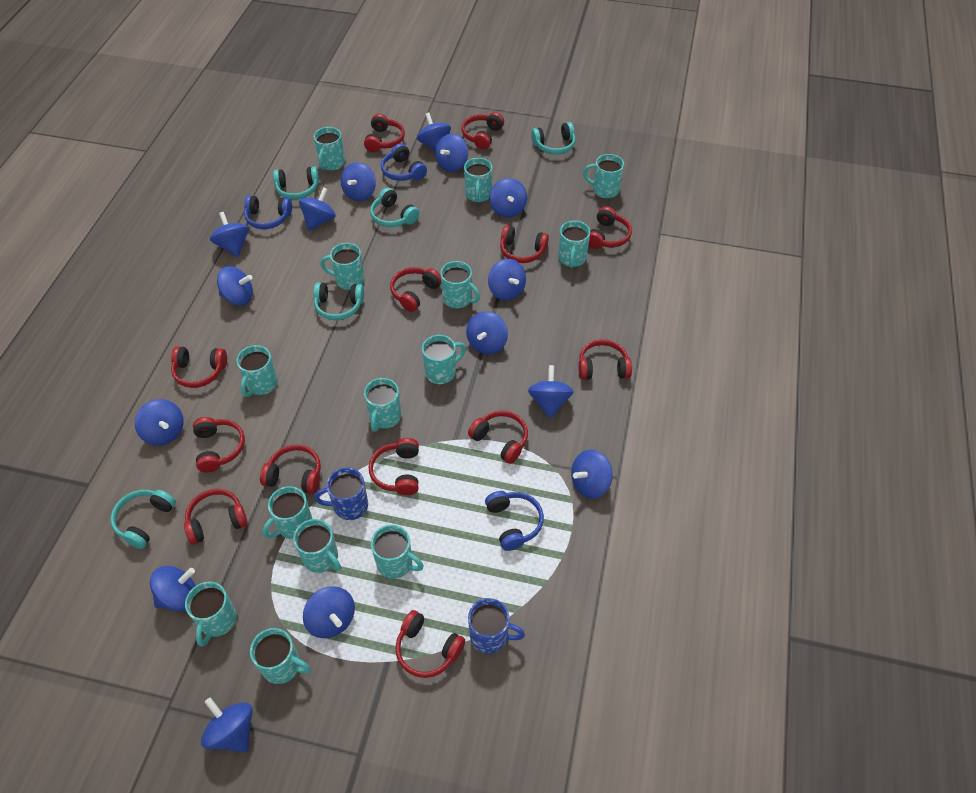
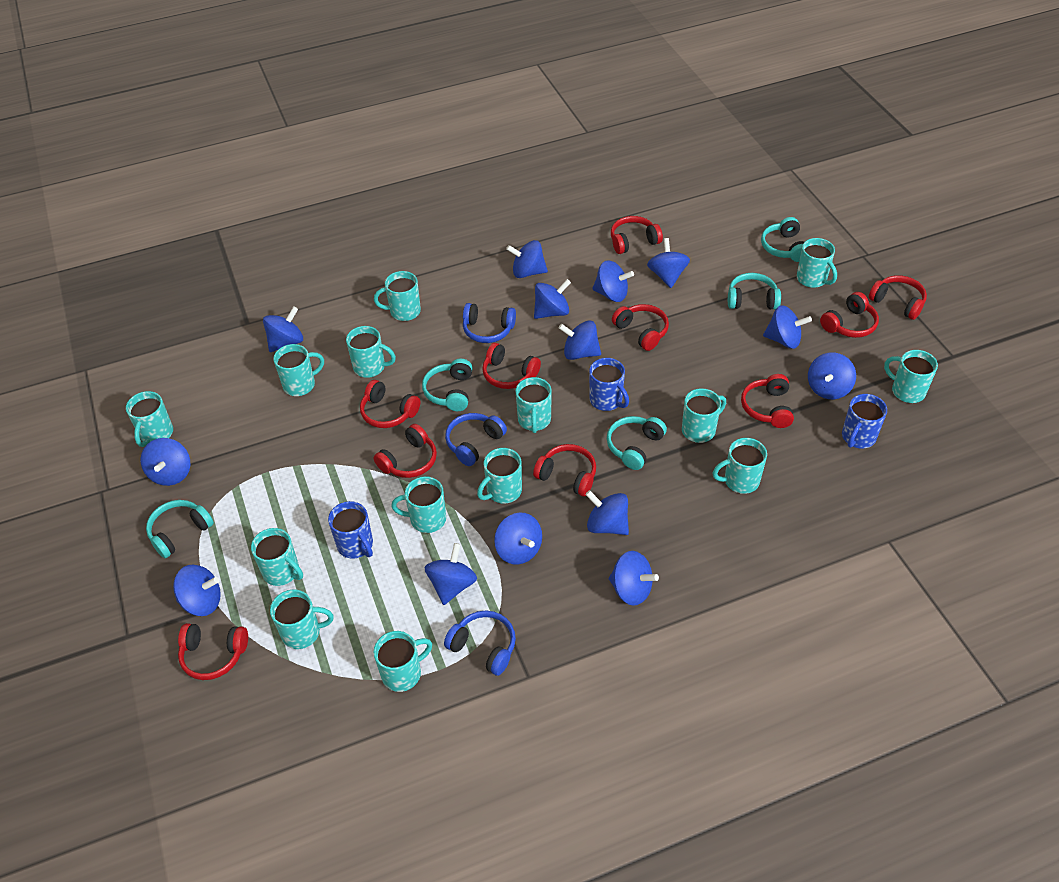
blue mug: 2 -> 3
blue spinning top: 15 -> 14
red headphones: 13 -> 10

